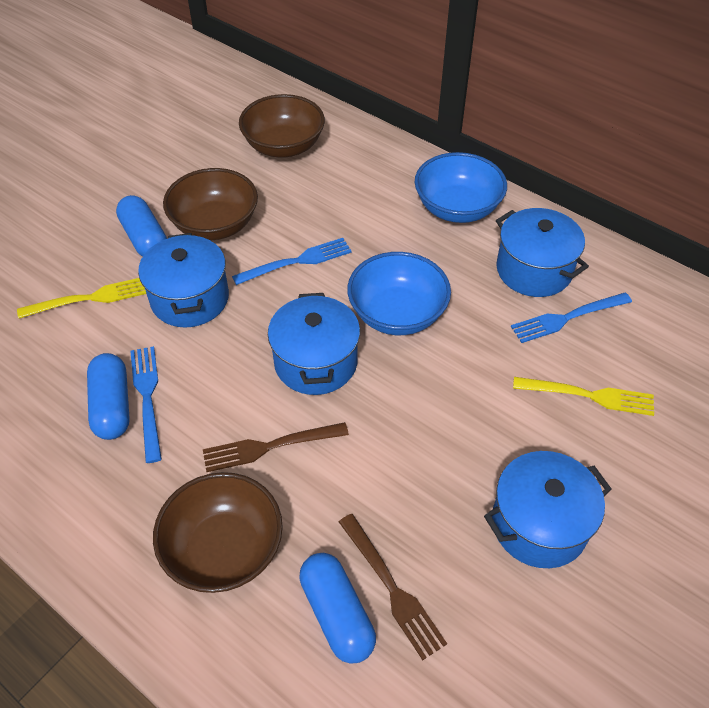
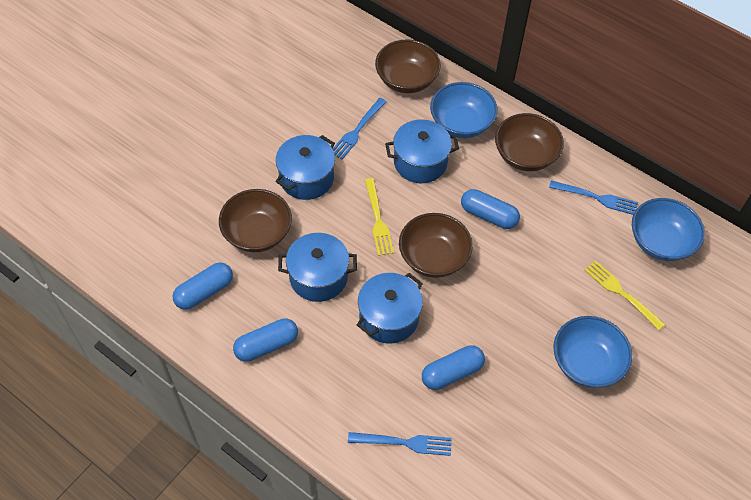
blue bowl: 2 -> 3
blue capsule: 3 -> 4
brown bowl: 3 -> 4
brown fork: 2 -> 0

